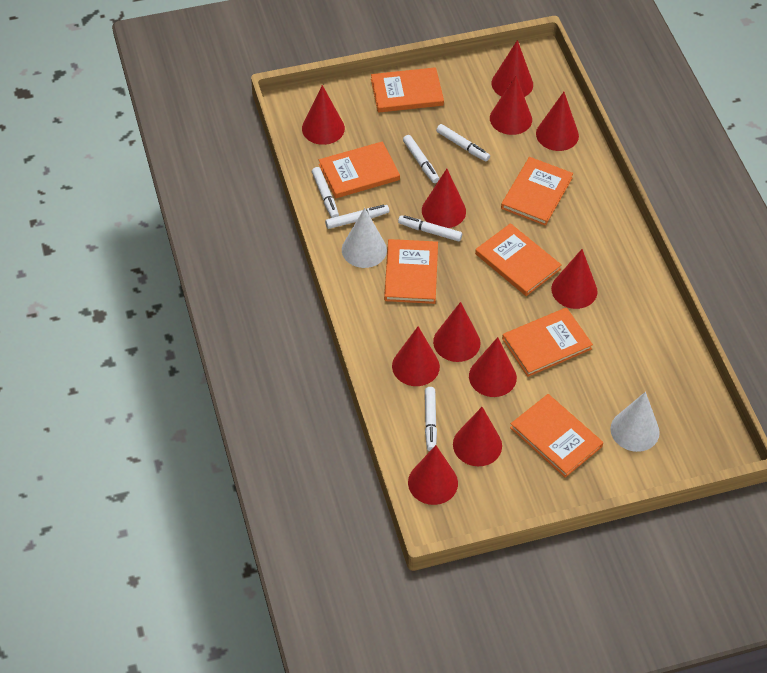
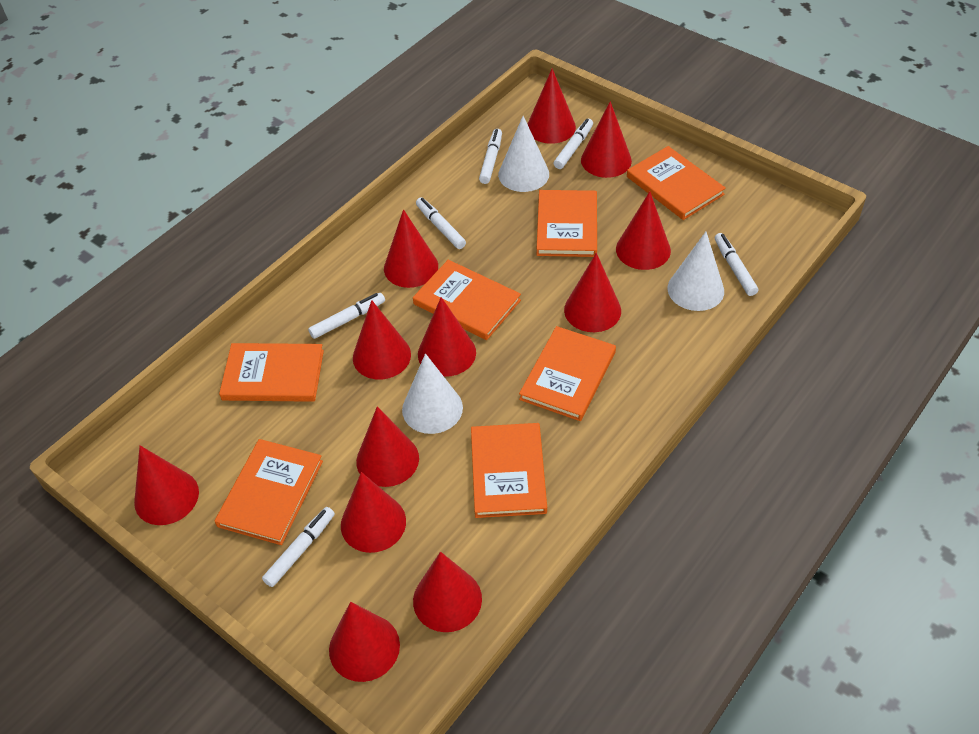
red cone: 11 -> 12
white cone: 2 -> 3

